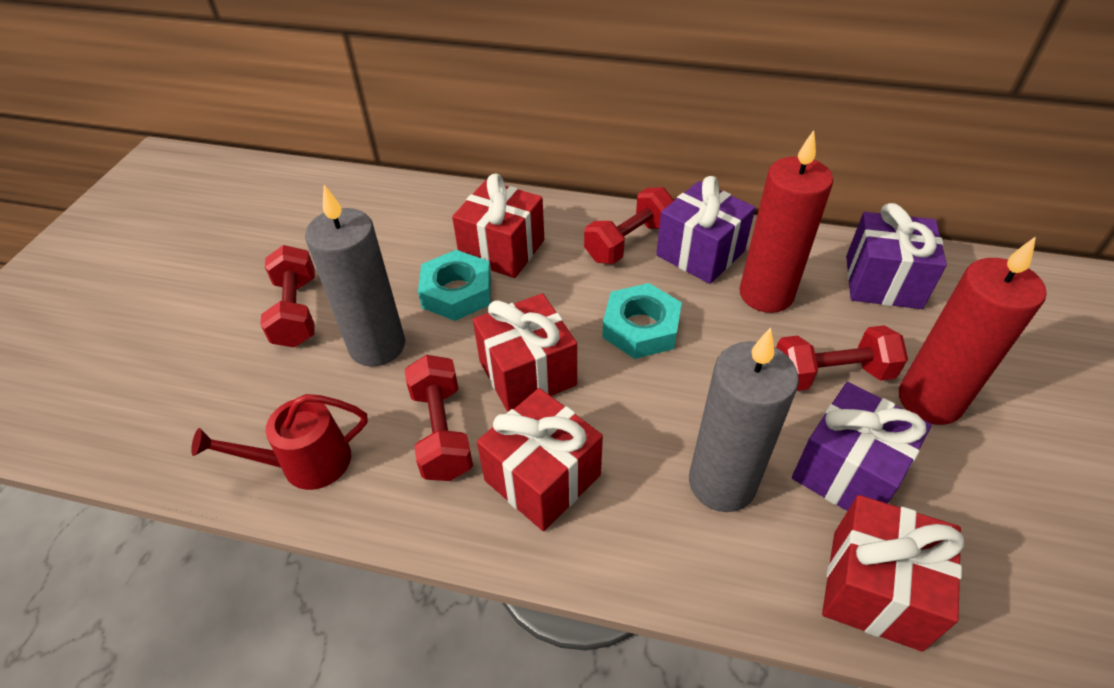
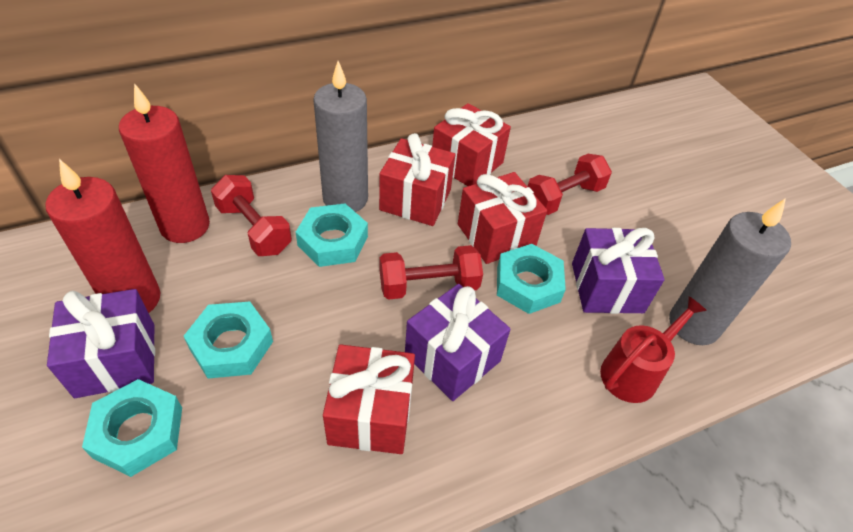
red dumbbell: 4 -> 3
turquoise nut: 2 -> 4

